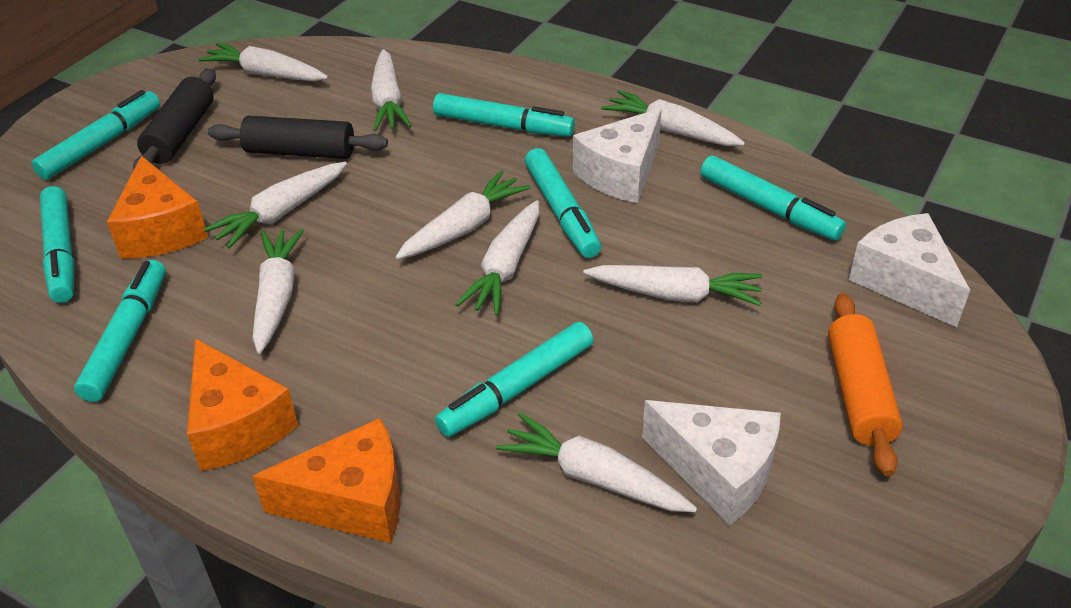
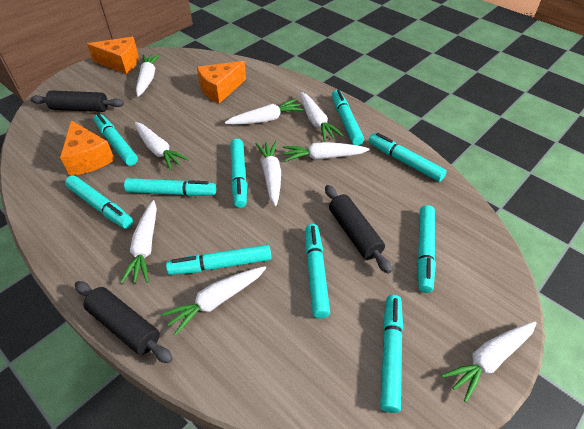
black rolling pin: 2 -> 3
orange rolling pin: 1 -> 0
turquoise marker: 7 -> 10
white cheese: 3 -> 0

